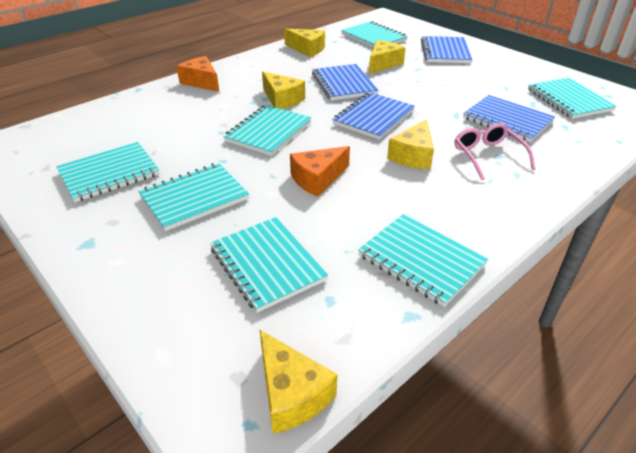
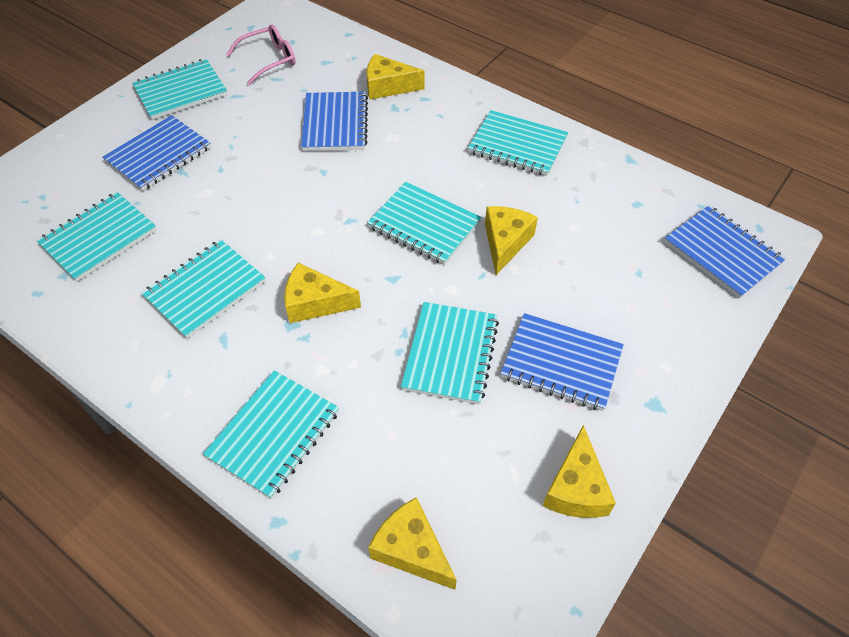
orange cheese: 2 -> 0

